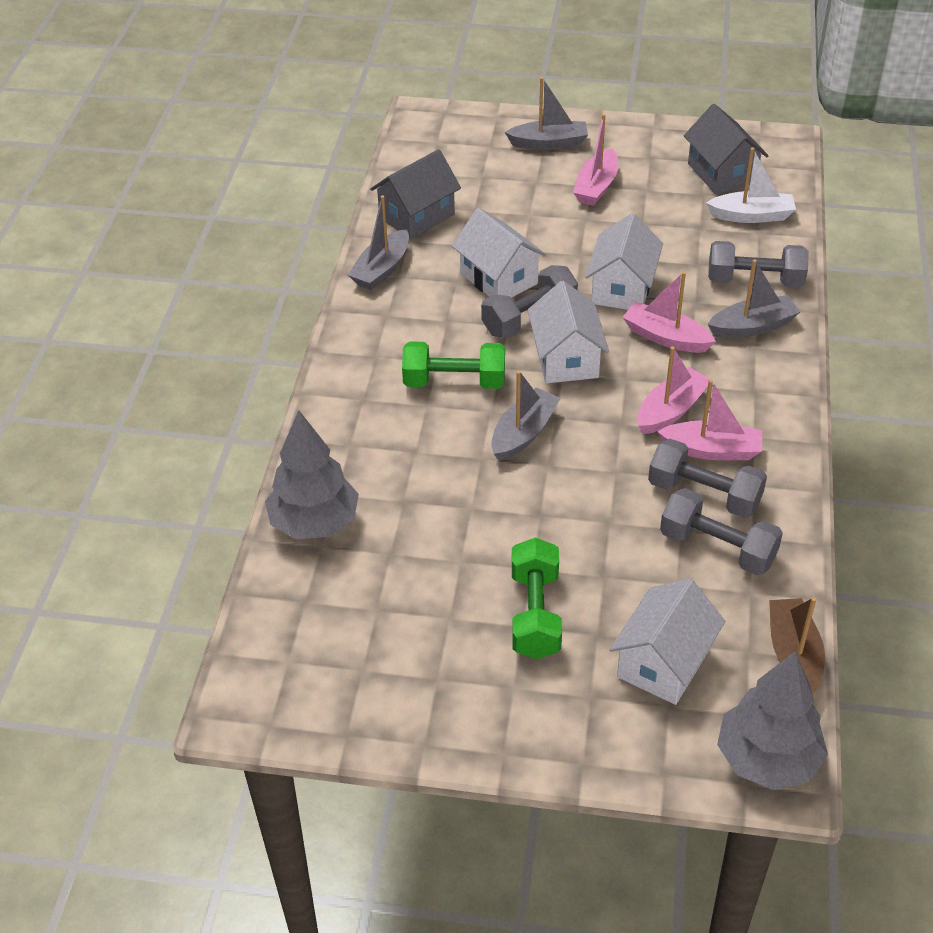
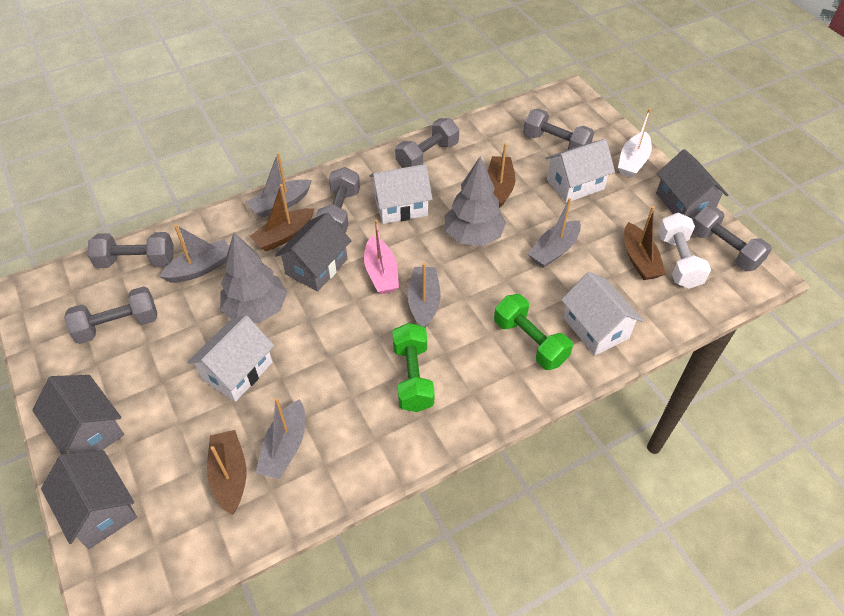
brown boat: 1 -> 4
grey boat: 4 -> 5
grey dumbbell: 4 -> 6
grey house: 2 -> 4
pink boat: 4 -> 1
white dumbbell: 0 -> 1

